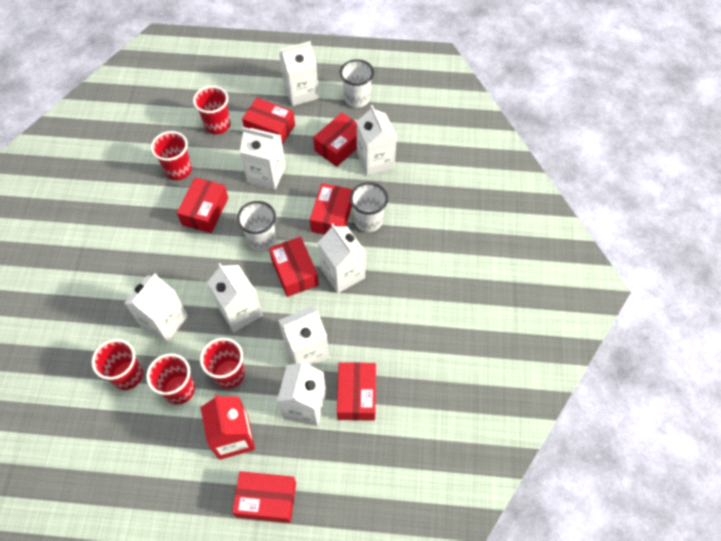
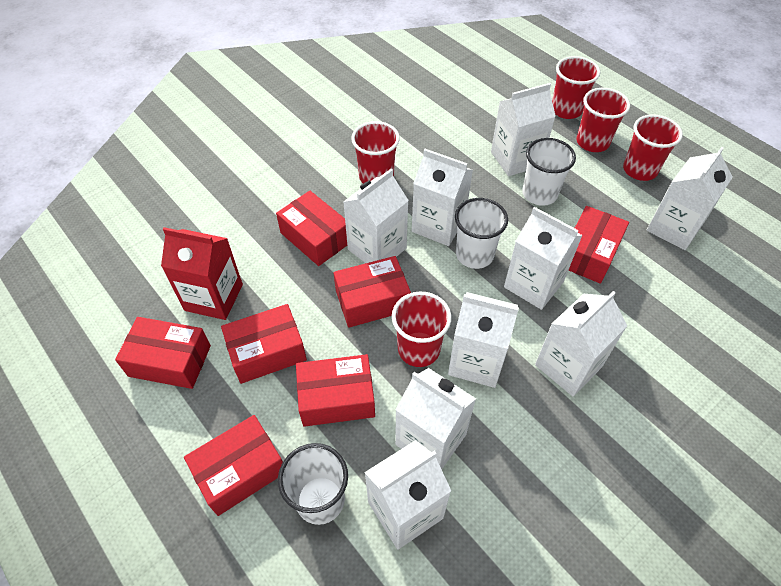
white carton: 8 -> 9

